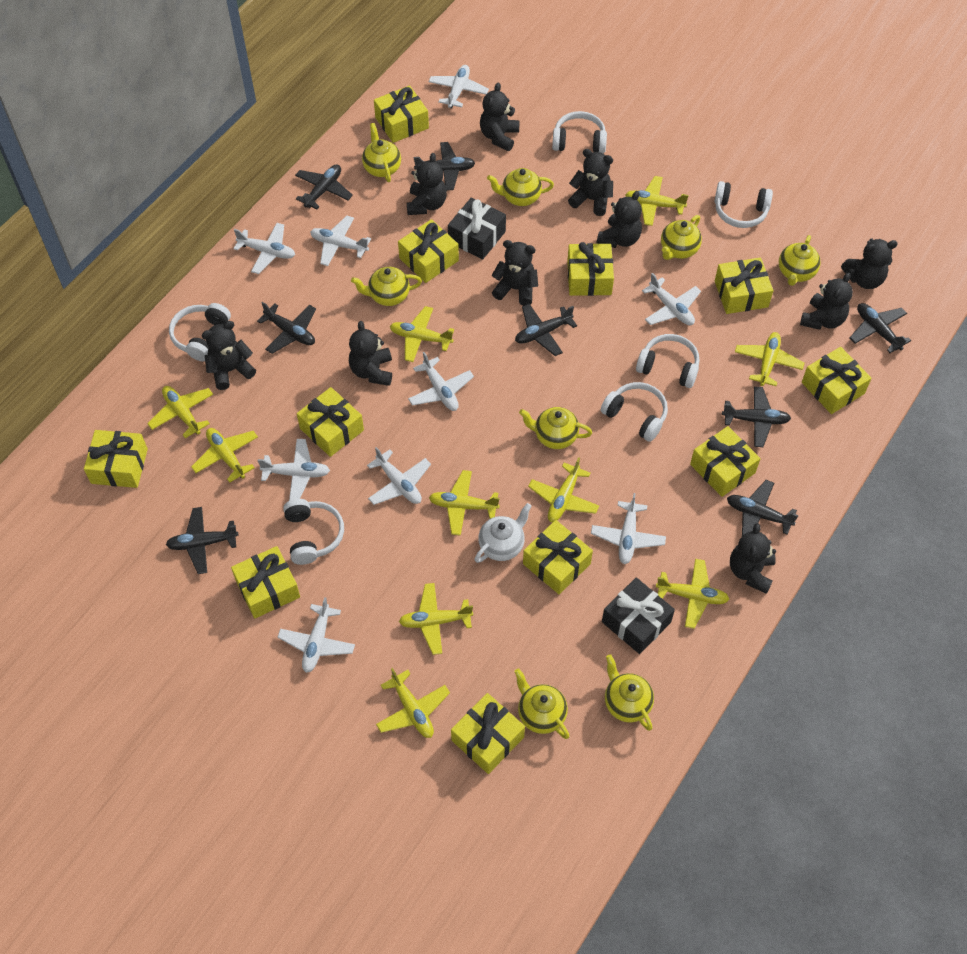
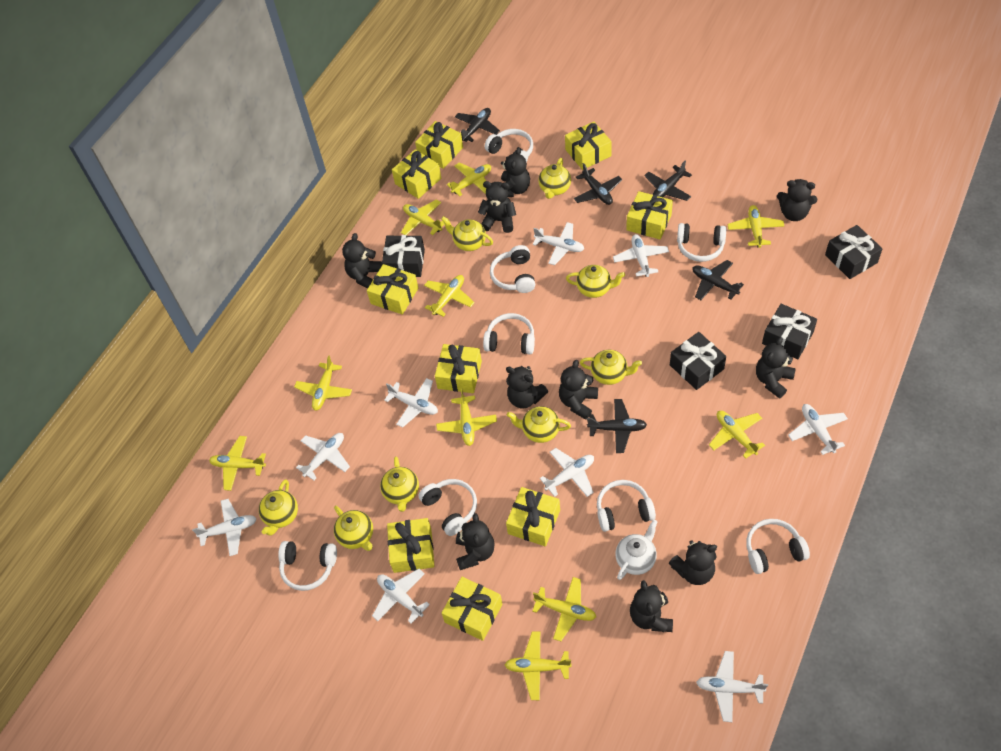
black gift: 2 -> 4
black plane: 8 -> 5
white headphones: 6 -> 8
yellow gift: 11 -> 9

